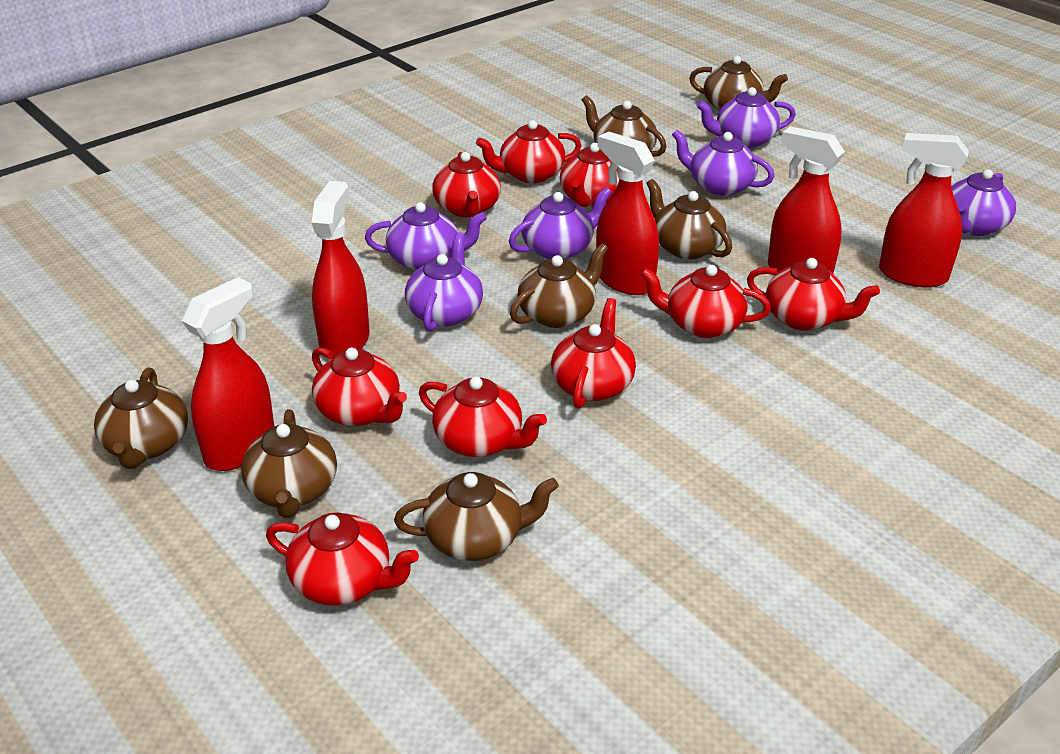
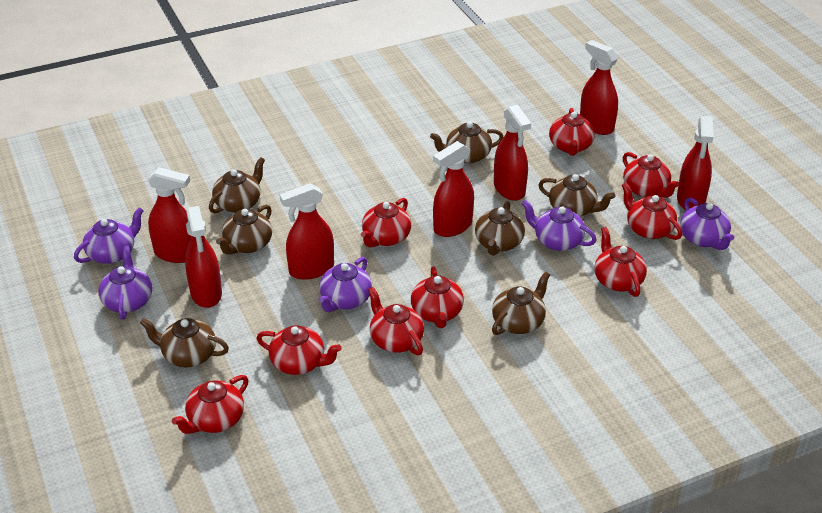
purple teapot: 6 -> 5
red spray bottle: 5 -> 7

